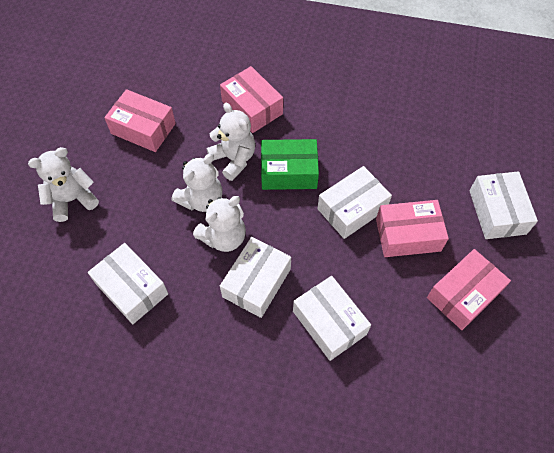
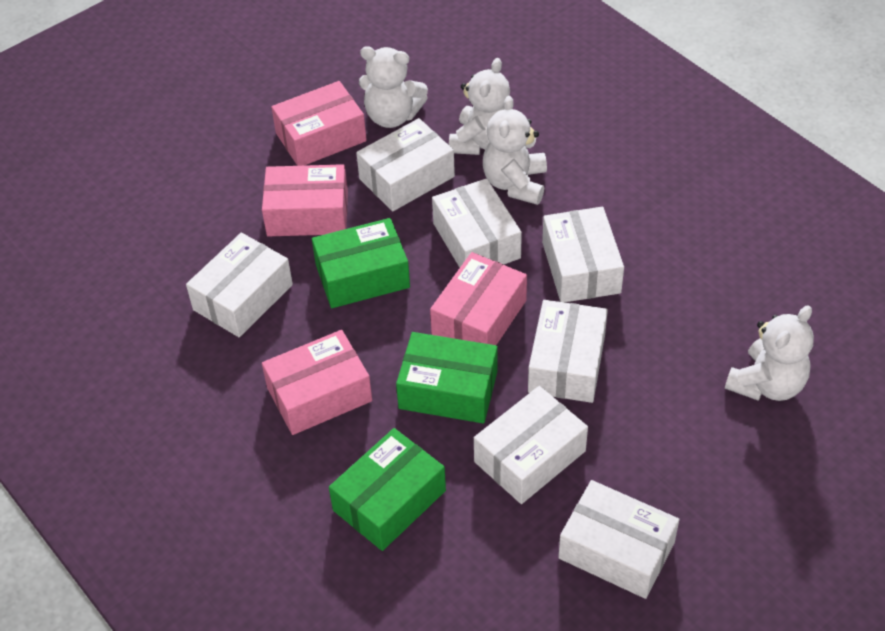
green box: 1 -> 3
white box: 5 -> 7

